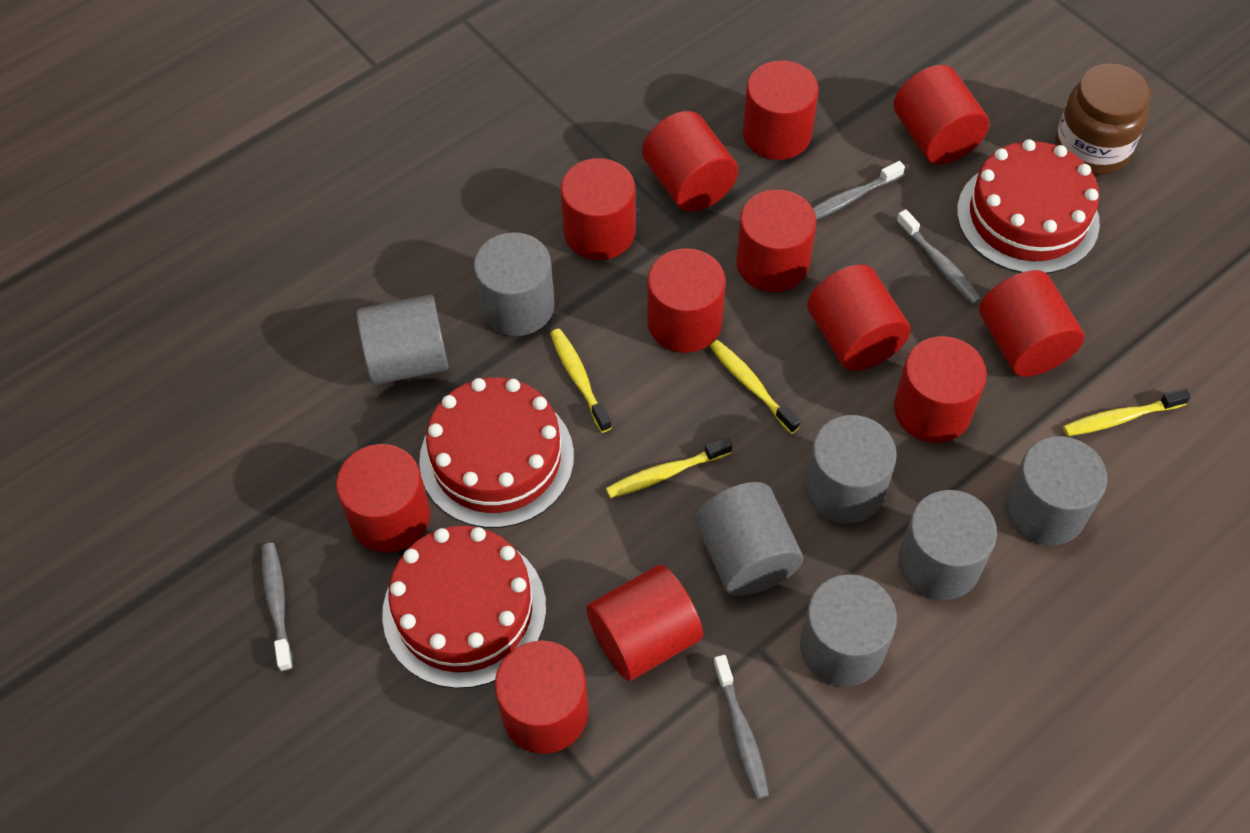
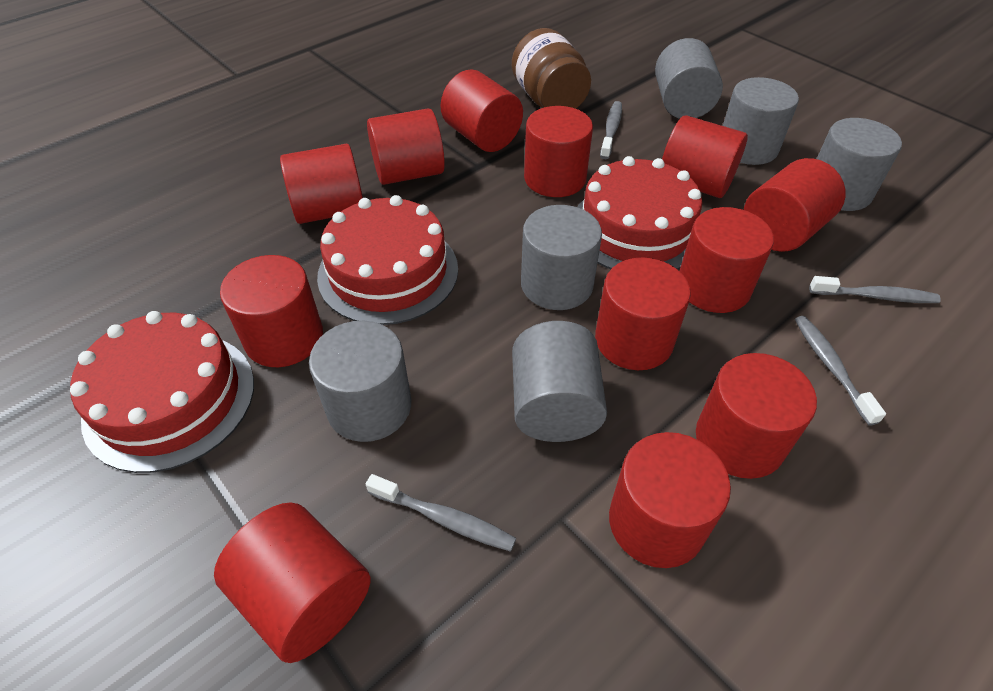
grey cylinder: 7 -> 6
yellow toothbrush: 4 -> 0

